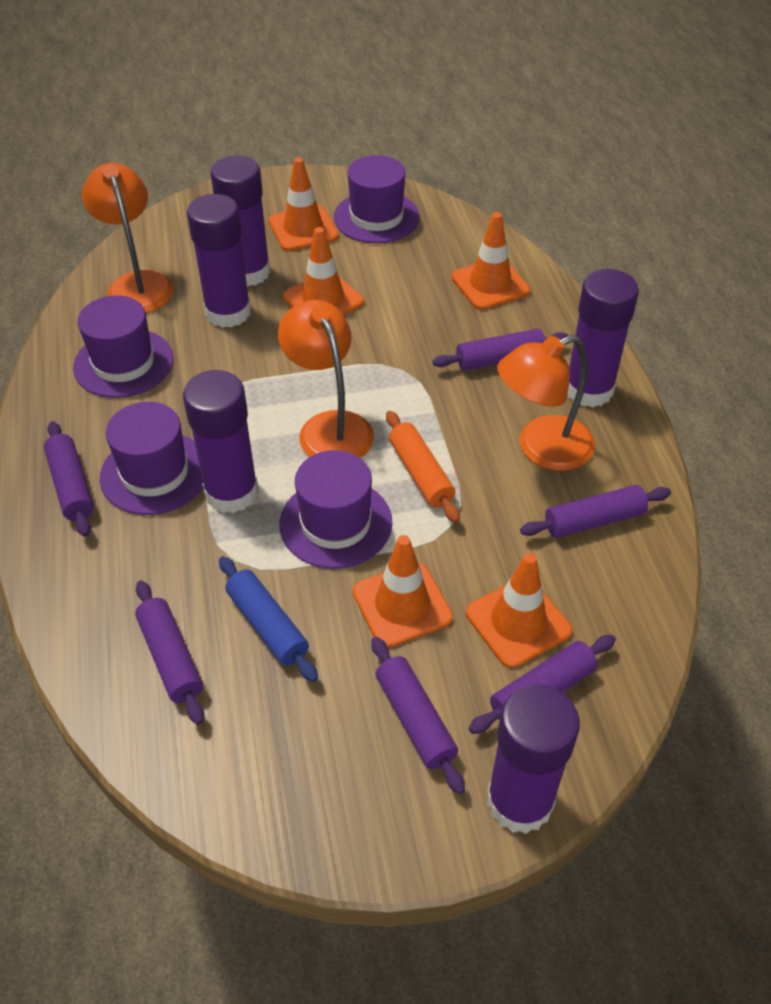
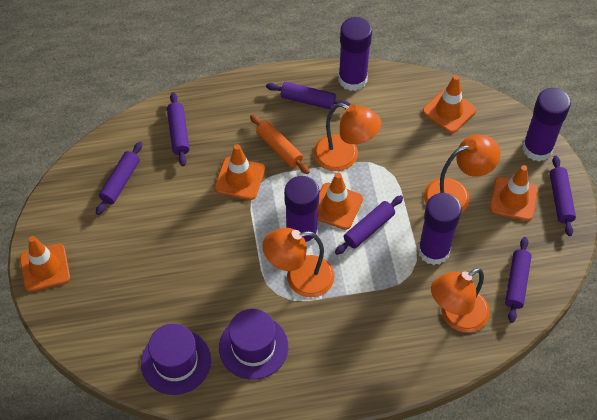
blue rolling pin: 1 -> 0
orange lamp: 3 -> 4
purple glue stick: 5 -> 4
purple hat: 4 -> 2

